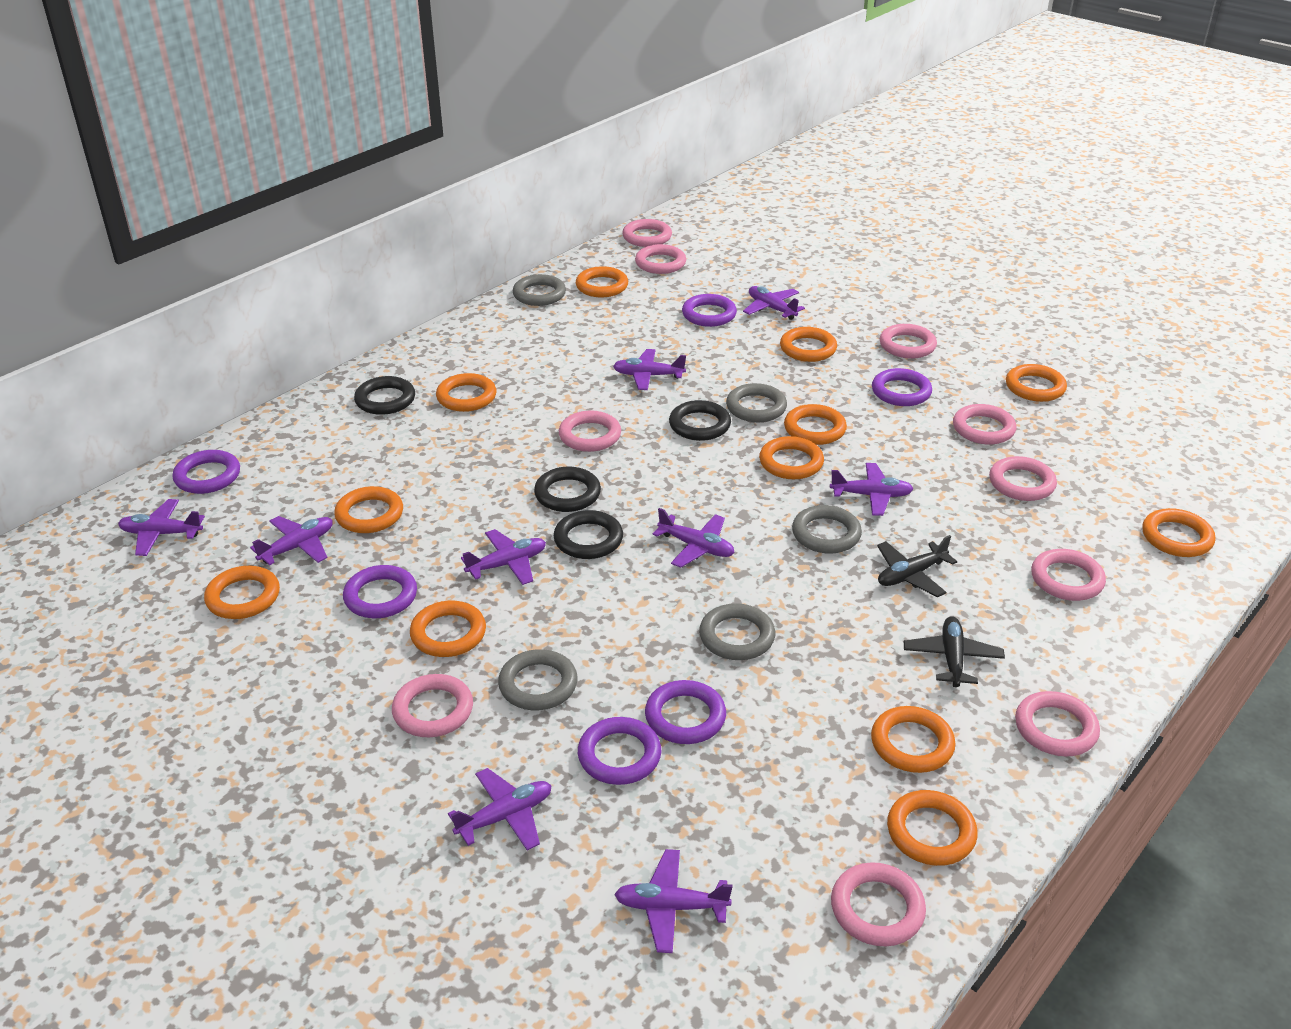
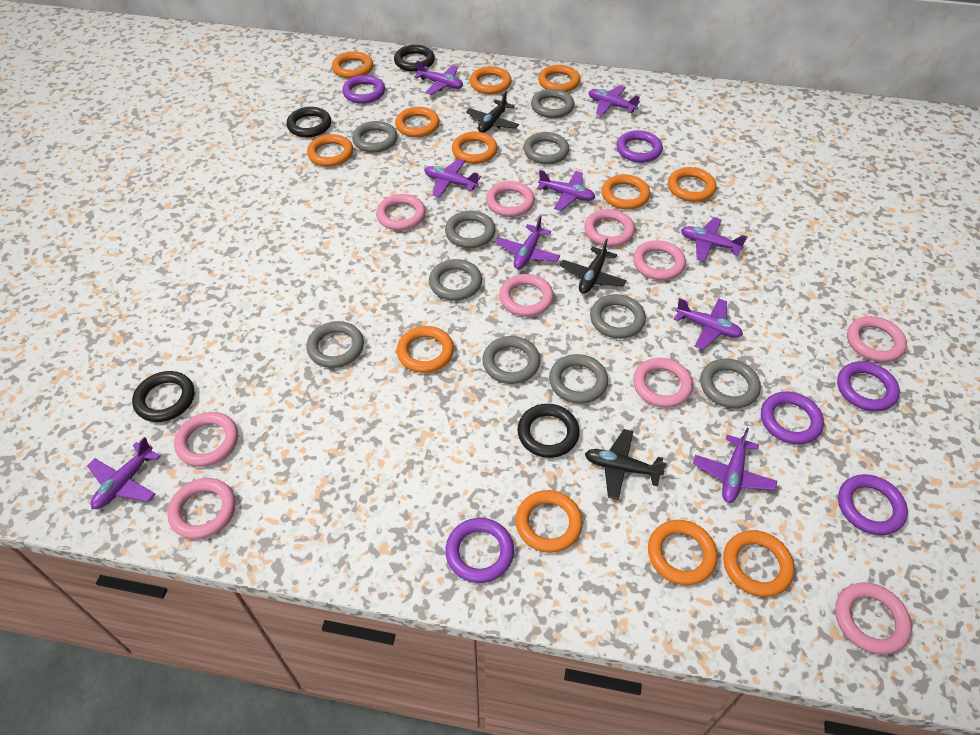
black plane: 2 -> 3
grey ring: 5 -> 10

